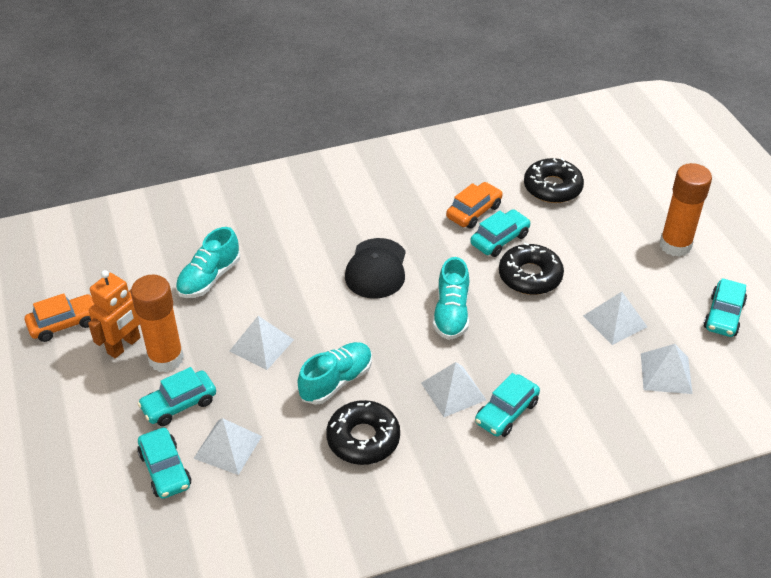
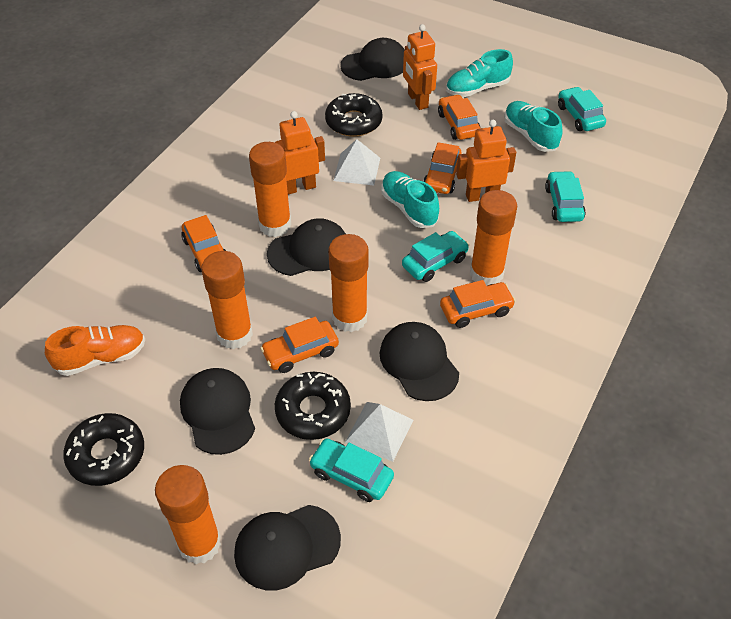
black cap: 1 -> 5
orange car: 2 -> 5
orange glue stick: 2 -> 5
orange robot: 1 -> 3
orange shoe: 0 -> 1
turquoise car: 5 -> 4
white pyramid: 5 -> 2

